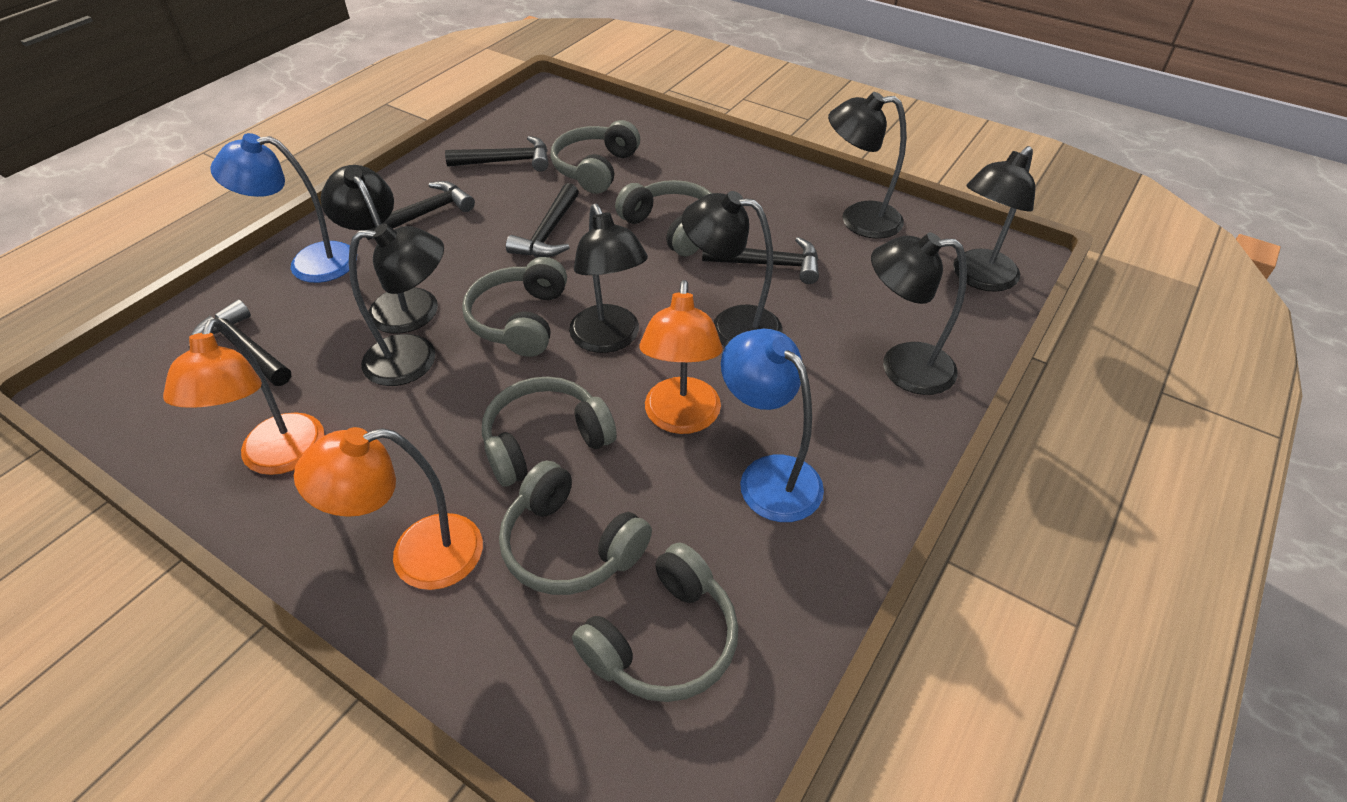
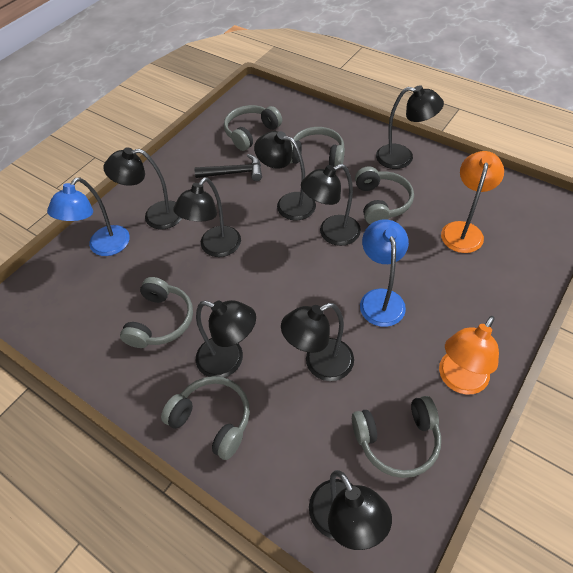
black hammer: 5 -> 1
black lamp: 7 -> 8
orange lamp: 3 -> 2

